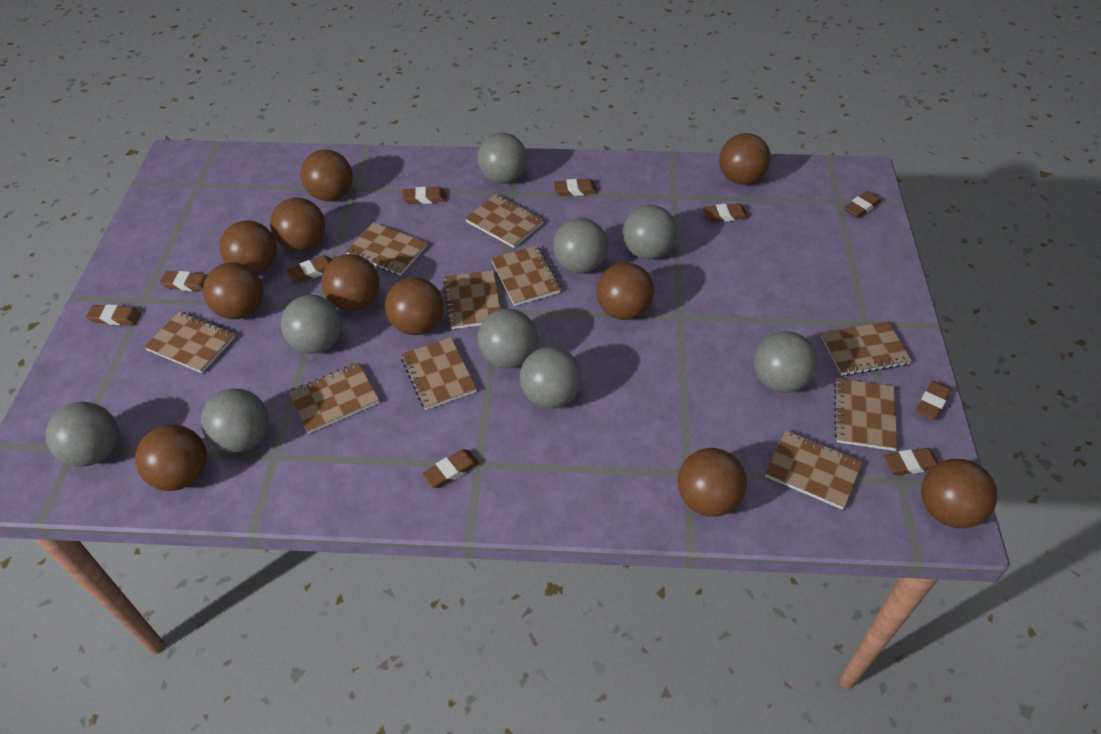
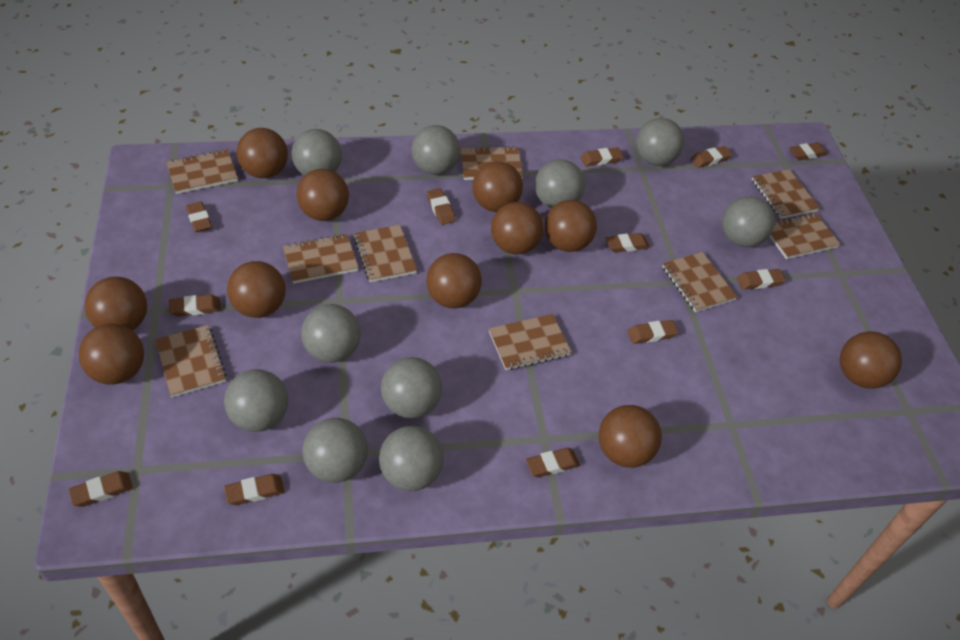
brown eraser: 10 -> 12
brown notebook: 10 -> 9
grey ball: 9 -> 10

